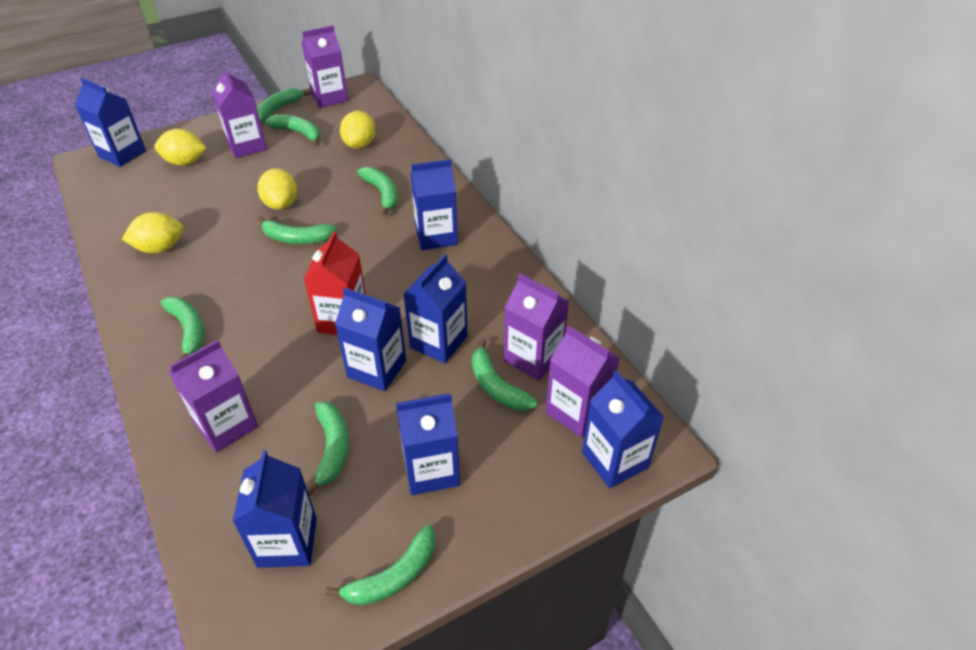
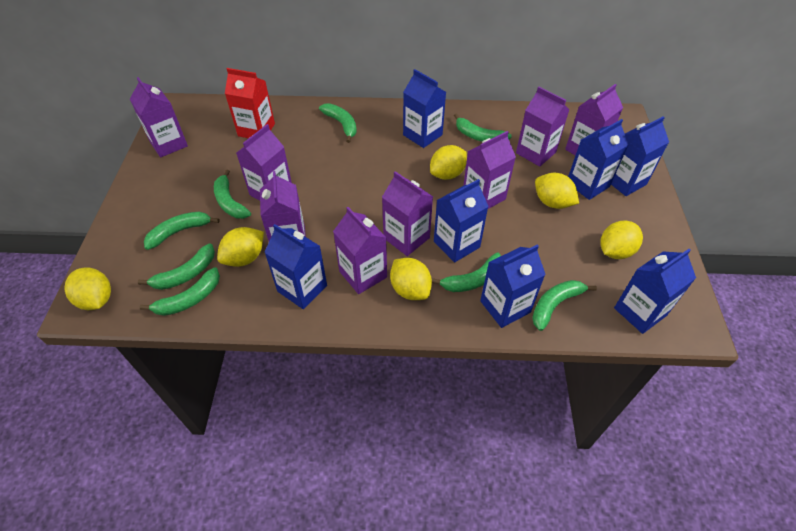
purple carton: 5 -> 8
yellow lemon: 4 -> 6

